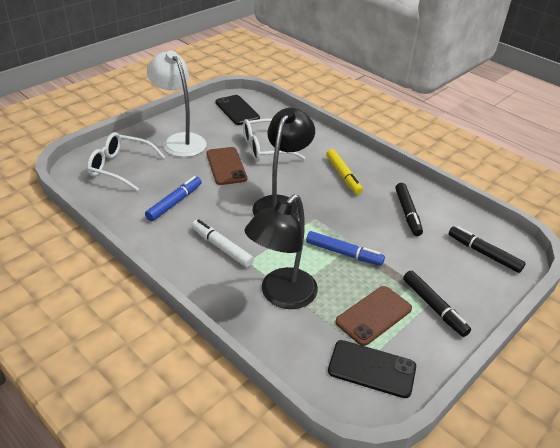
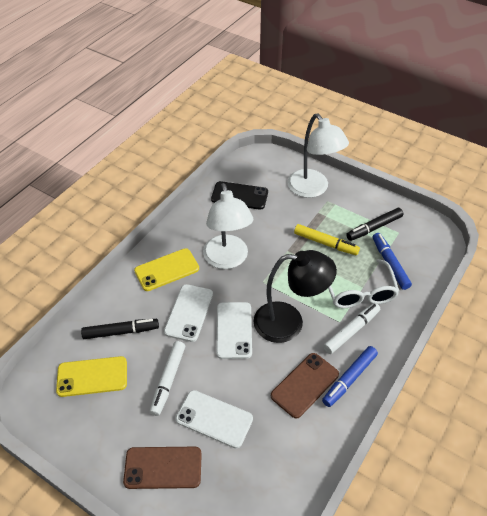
black lamp: 2 -> 1
black marker: 3 -> 2
black phone: 2 -> 1
white glasses: 2 -> 1
white lamp: 1 -> 2
white marker: 1 -> 2
white phone: 0 -> 3
yellow phone: 0 -> 2

